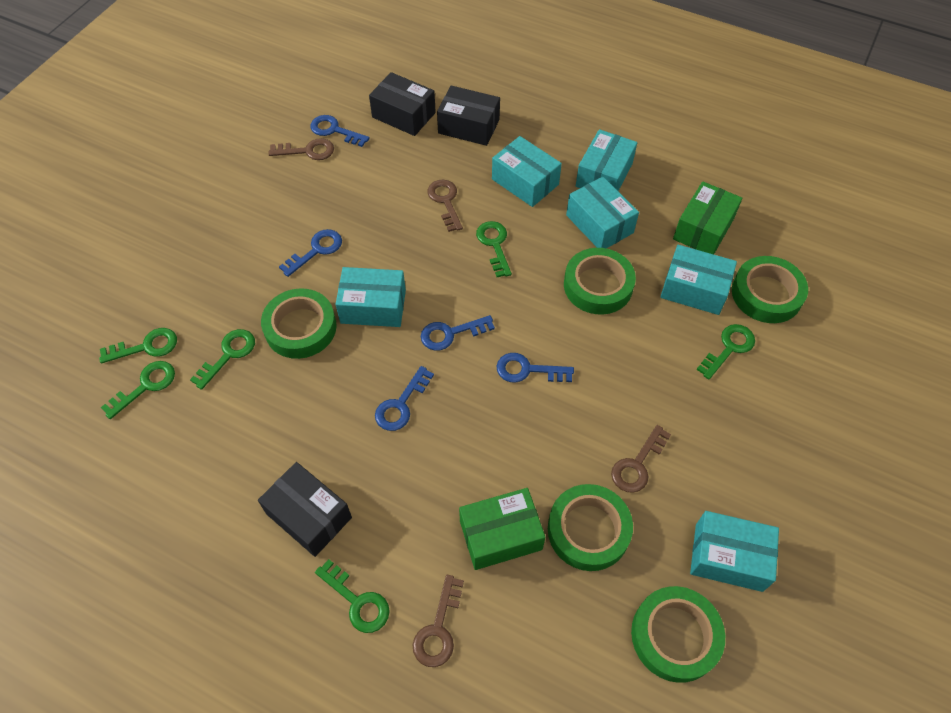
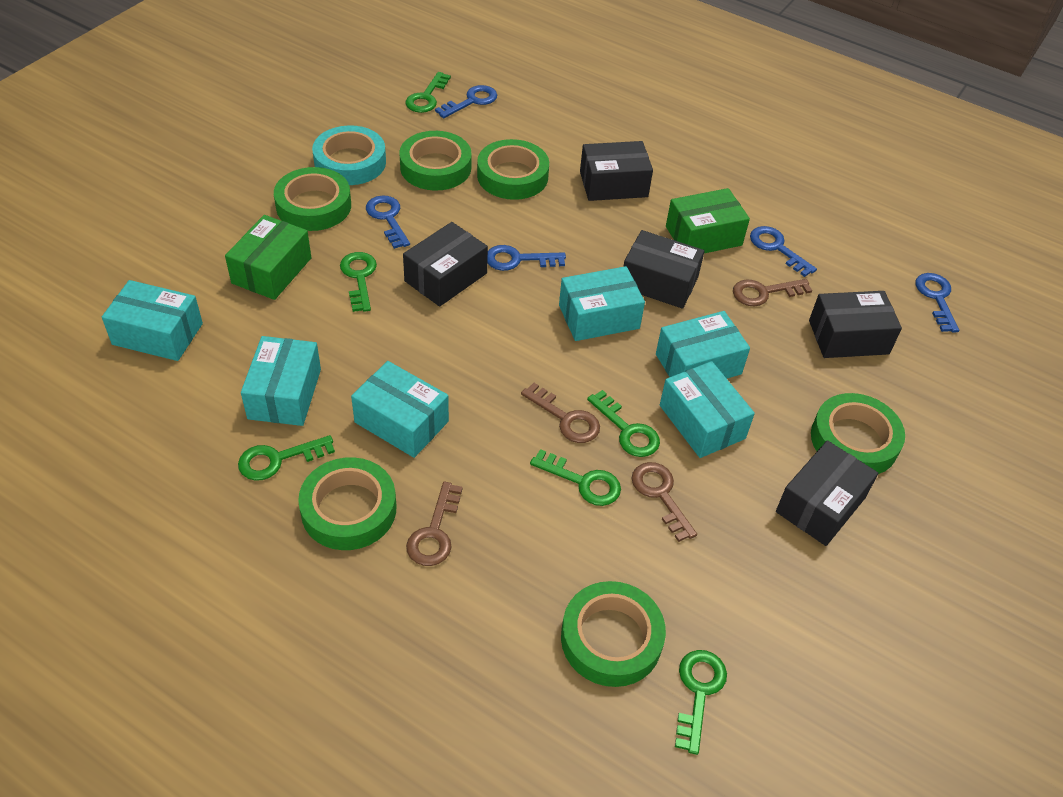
black box: 3 -> 5
green tape: 5 -> 6
turquoise tape: 0 -> 1

